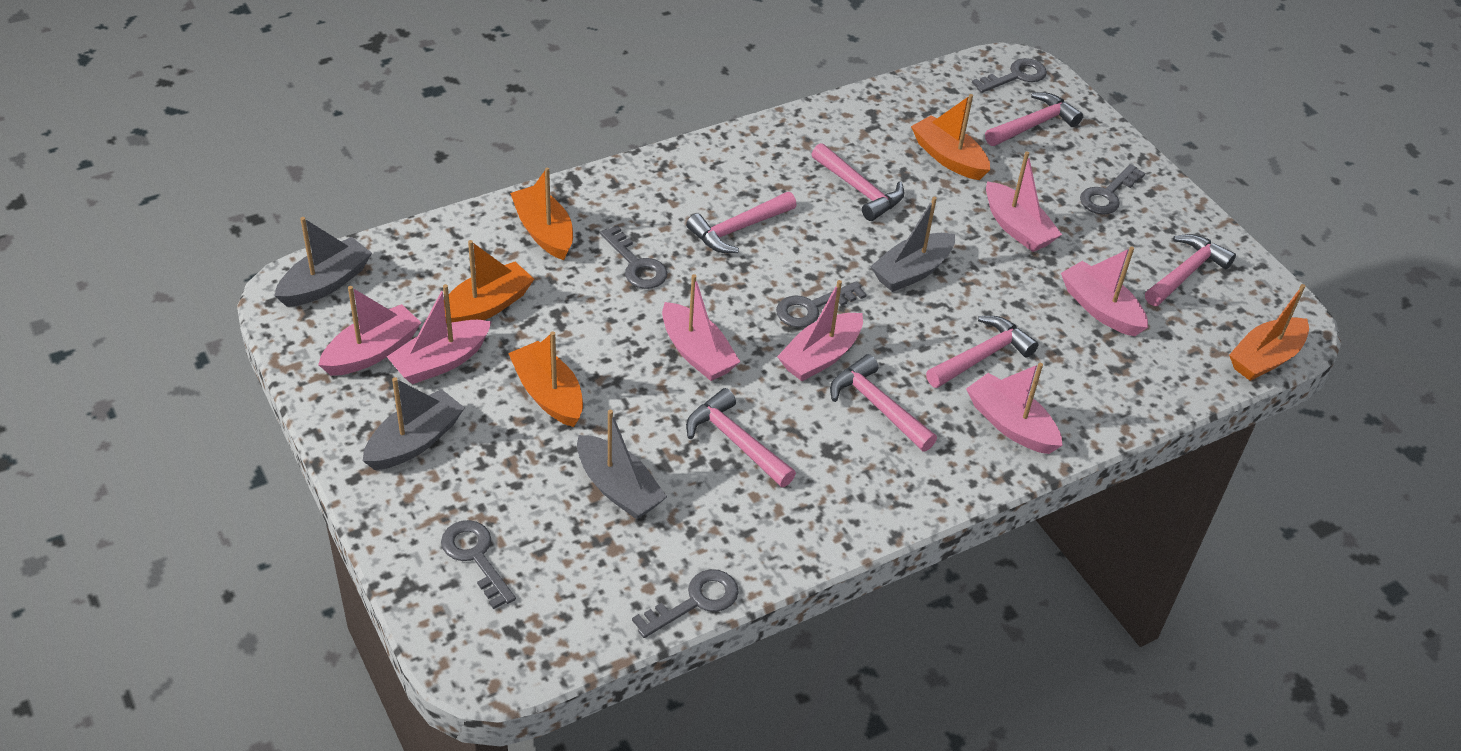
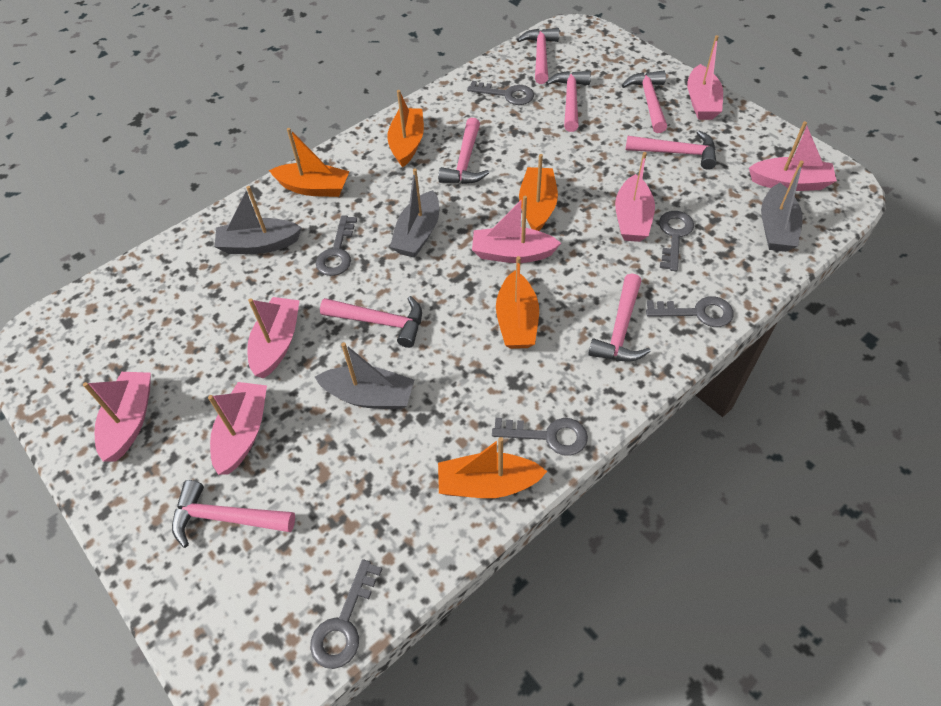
pink hammer: 7 -> 8

